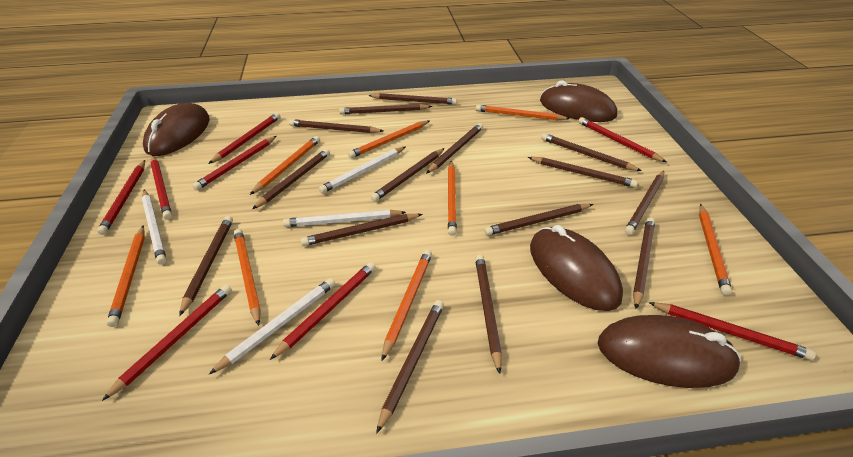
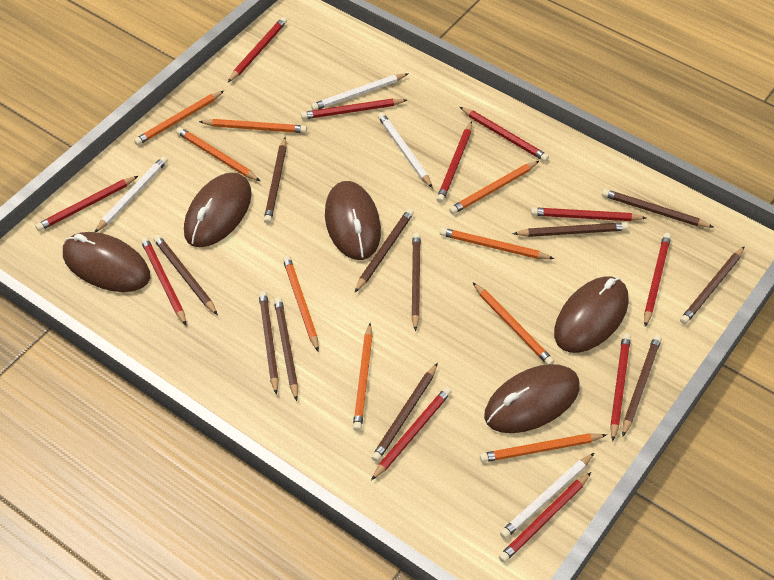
brown mouse: 4 -> 5
brown pencil: 15 -> 11
orange pencil: 8 -> 9
red pencil: 8 -> 11

